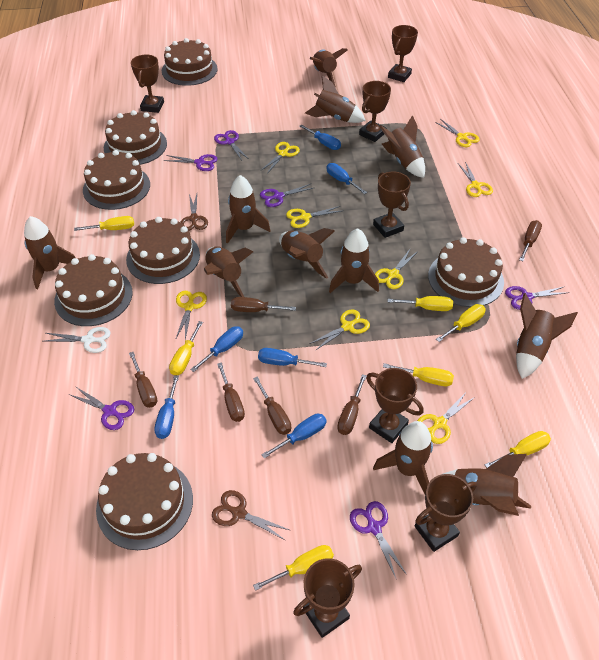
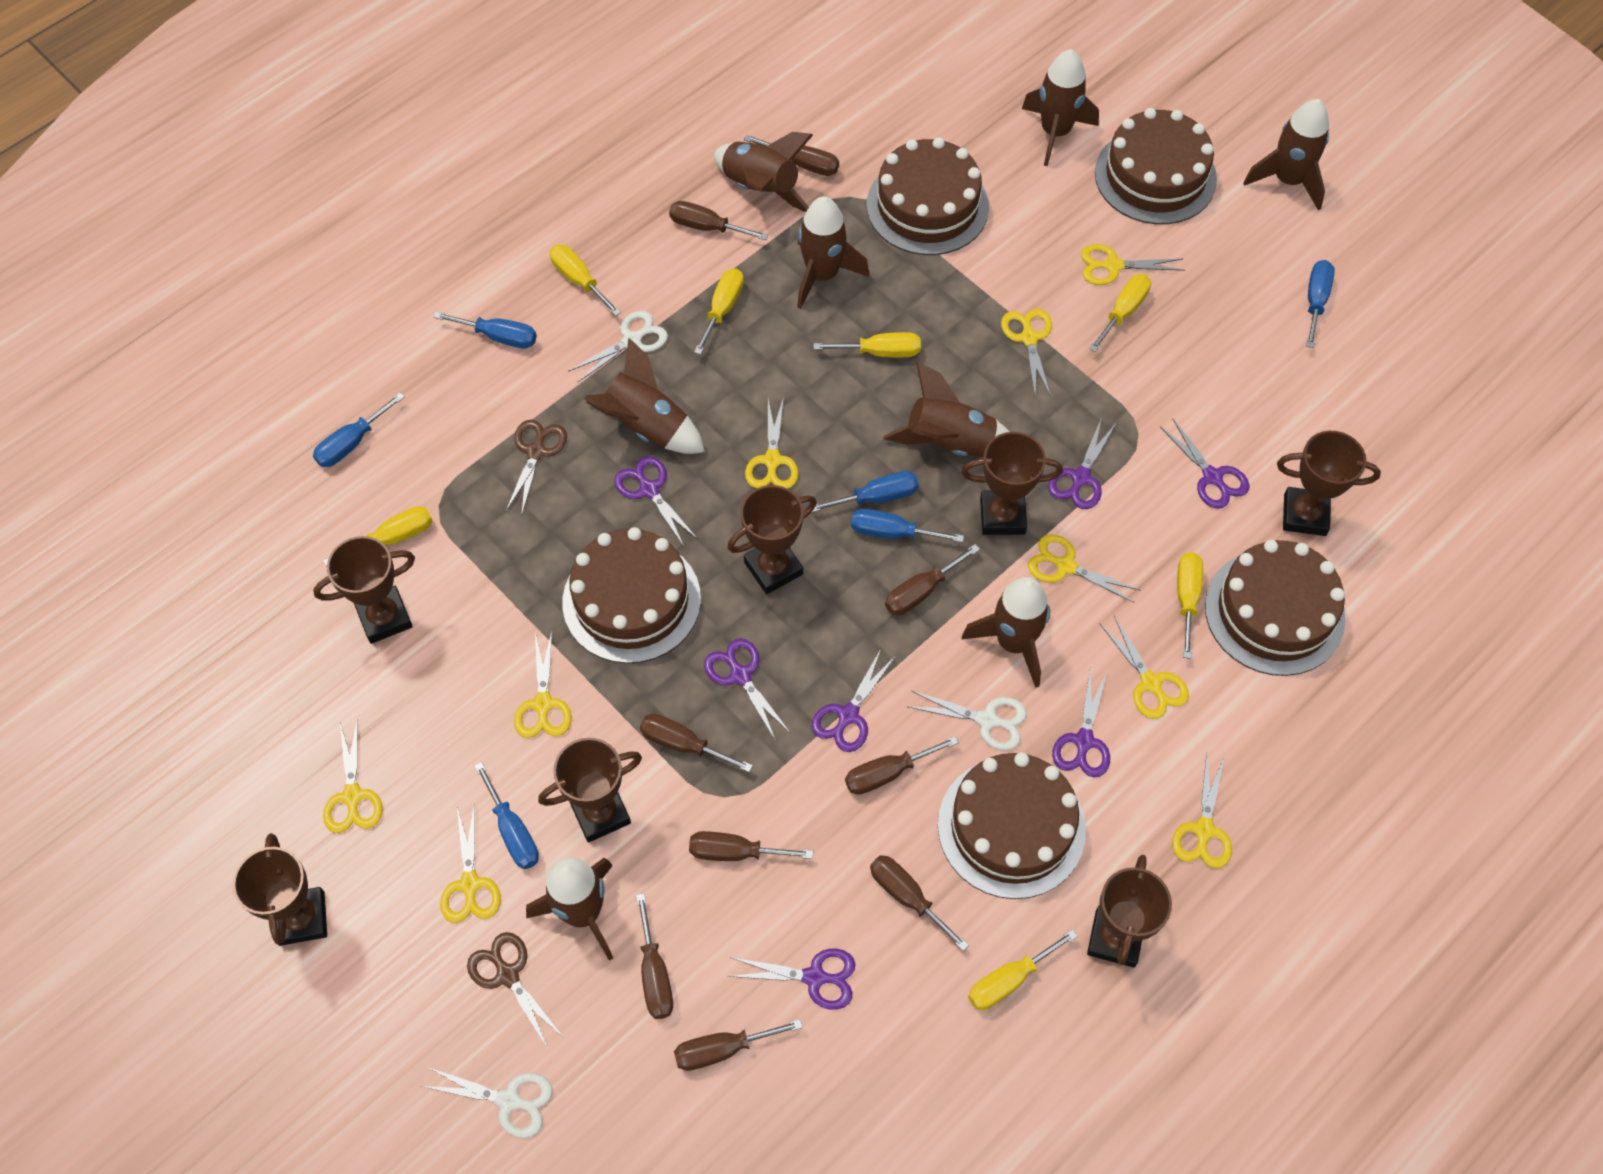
brown cake: 7 -> 5
brown rocket: 11 -> 8
brown screwdriver: 6 -> 9
purple scissors: 6 -> 7
white scissors: 1 -> 3
yellow scissors: 8 -> 9

